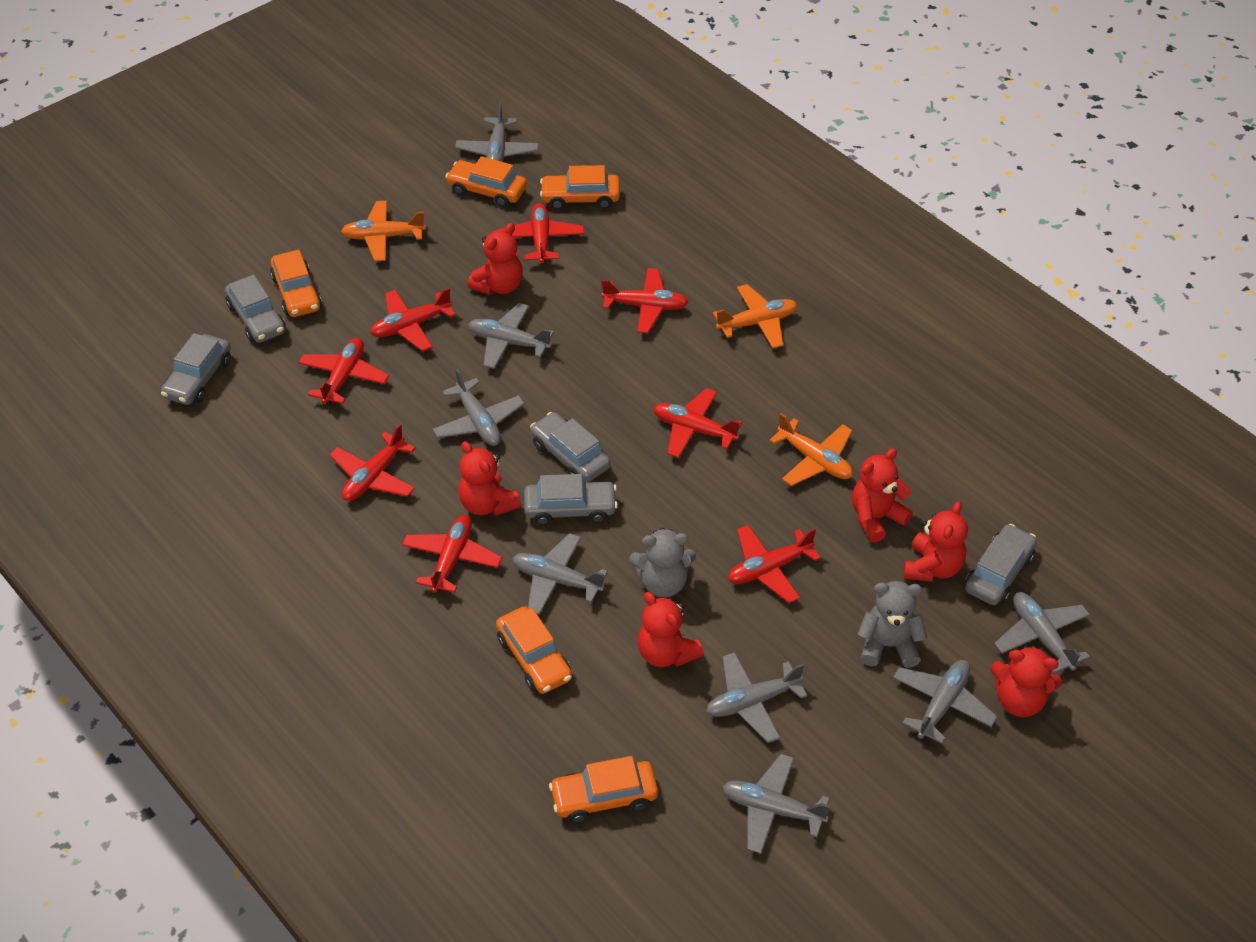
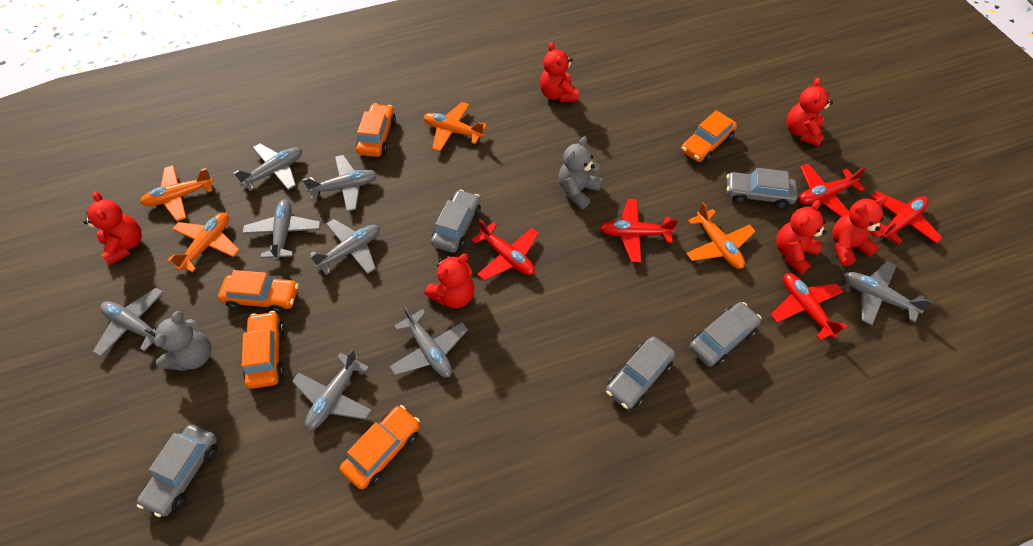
orange plane: 3 -> 4
red plane: 8 -> 5

